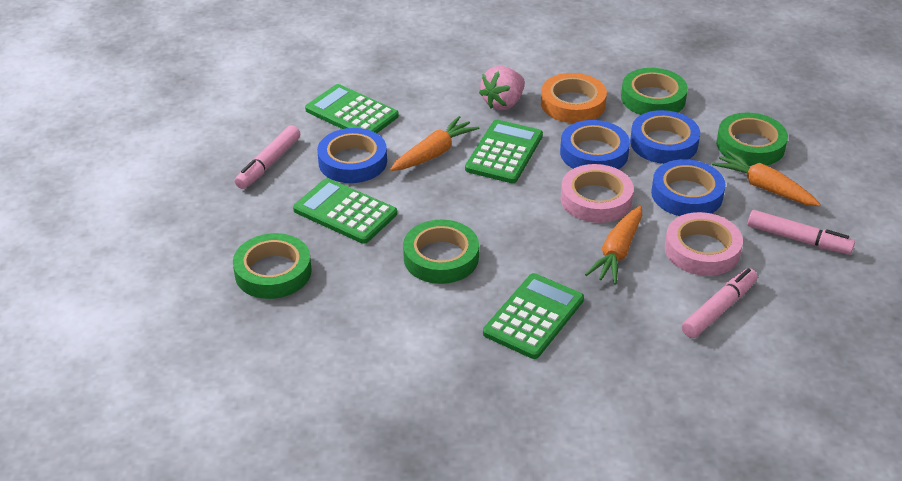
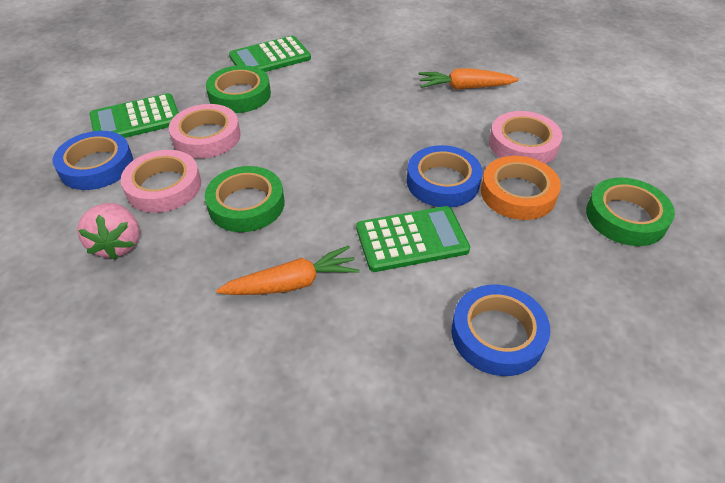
blue tape: 4 -> 3
green calculator: 4 -> 3
green tape: 4 -> 3
orange carrot: 3 -> 2
pink marker: 3 -> 0
pink tape: 2 -> 3

